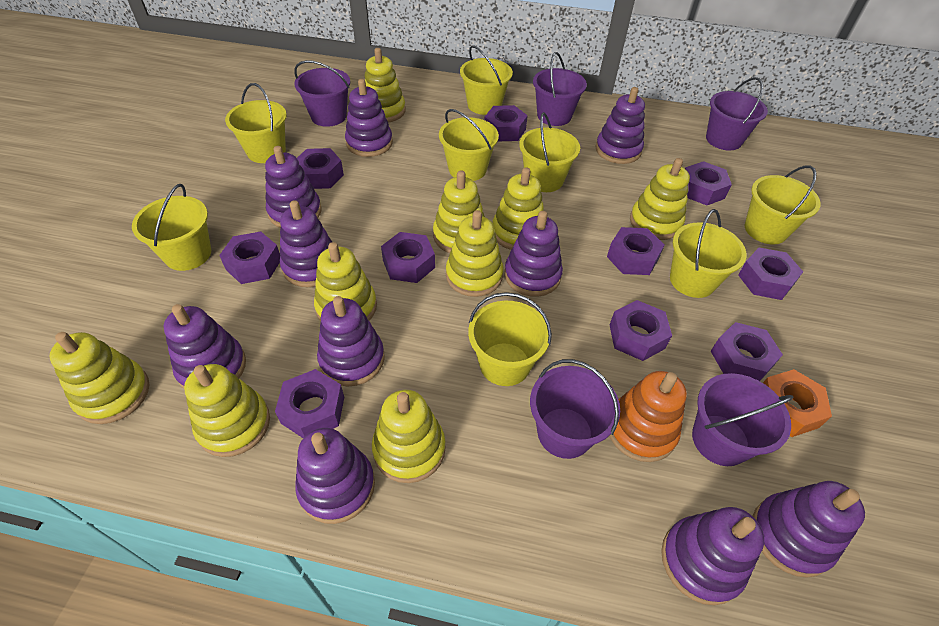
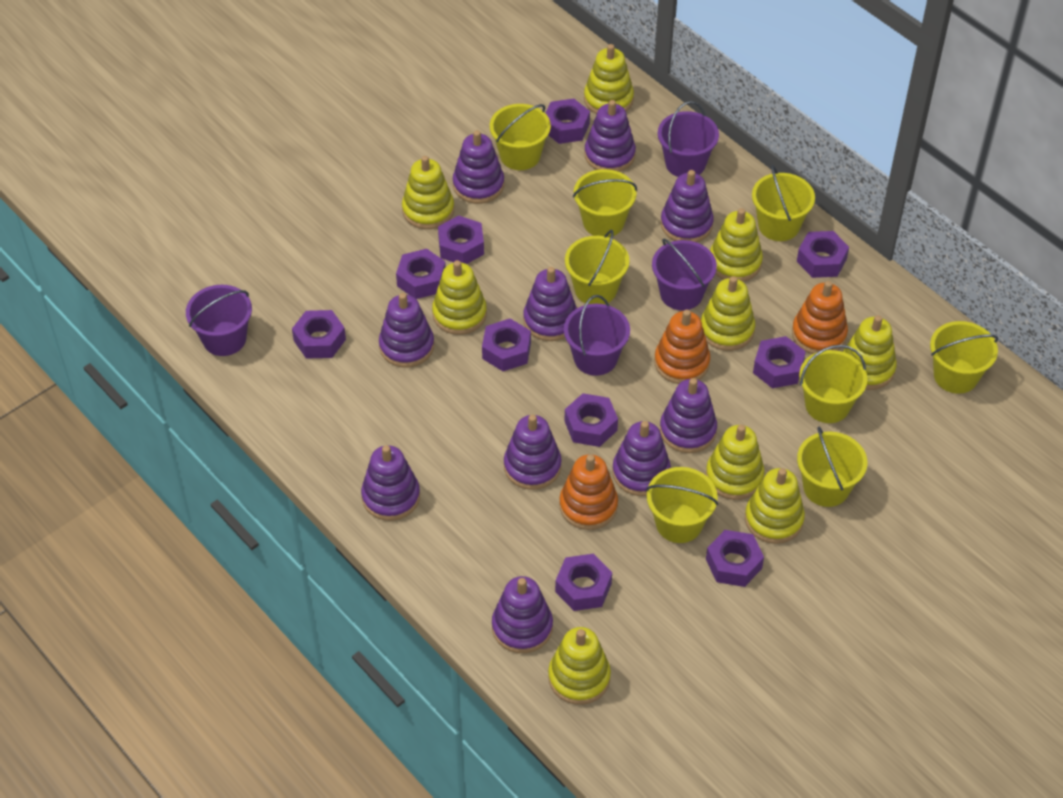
orange nut: 1 -> 0
orange stacking toy: 1 -> 3
purple bucket: 5 -> 4

